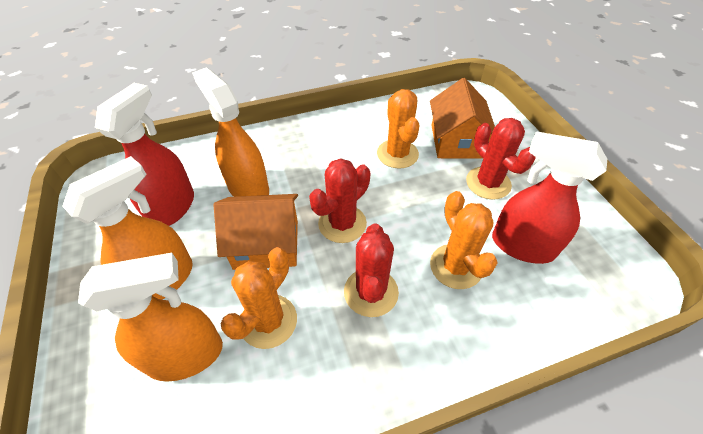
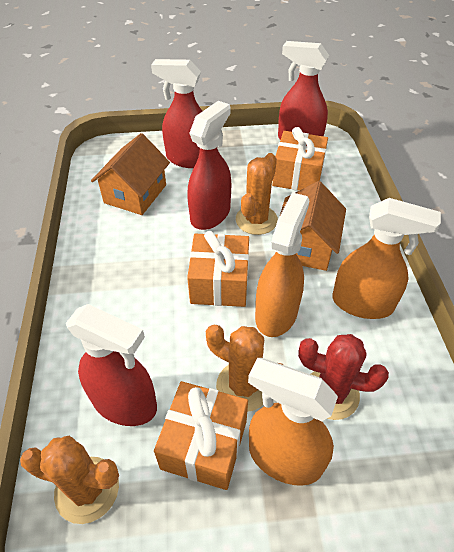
orange gift: 0 -> 3
red cactus: 3 -> 1
red spray bottle: 2 -> 4

